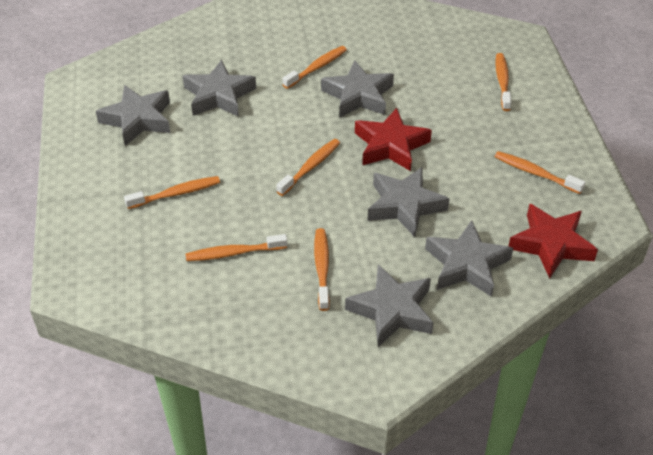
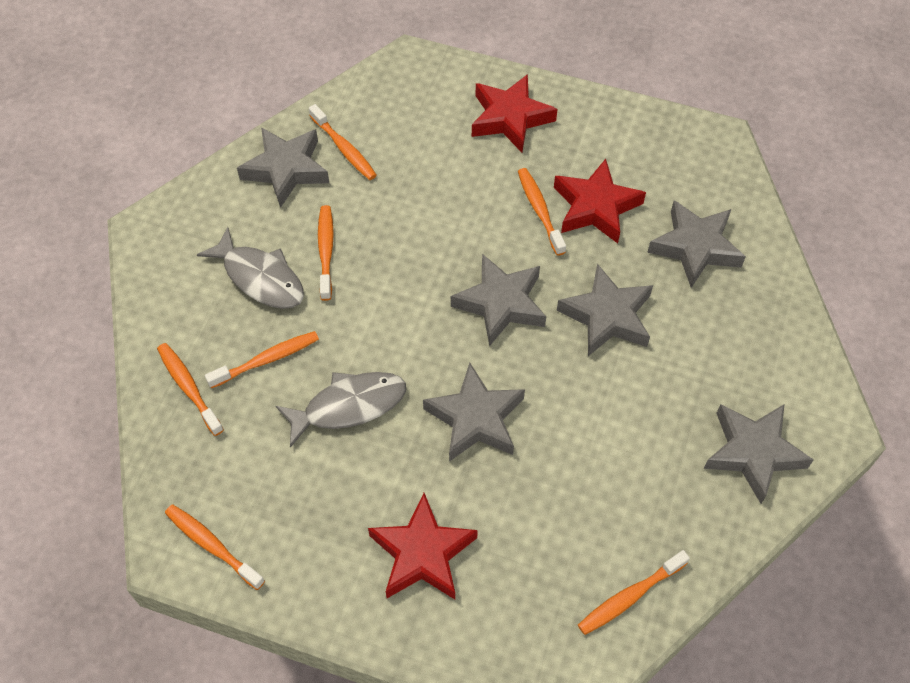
grey fish: 0 -> 2
red star: 2 -> 3

